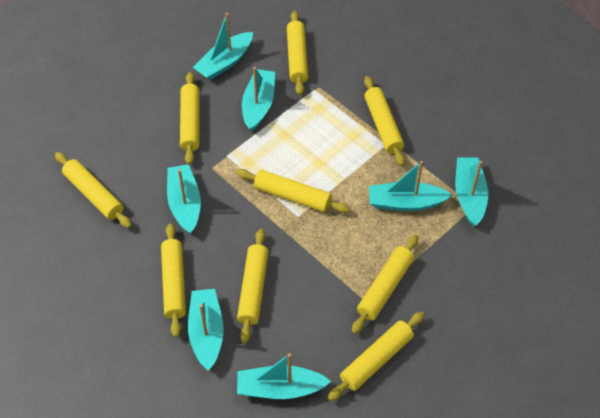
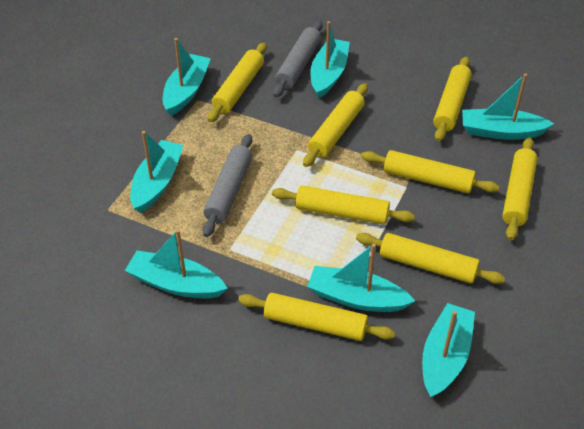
grey rolling pin: 0 -> 2
yellow rolling pin: 9 -> 8

